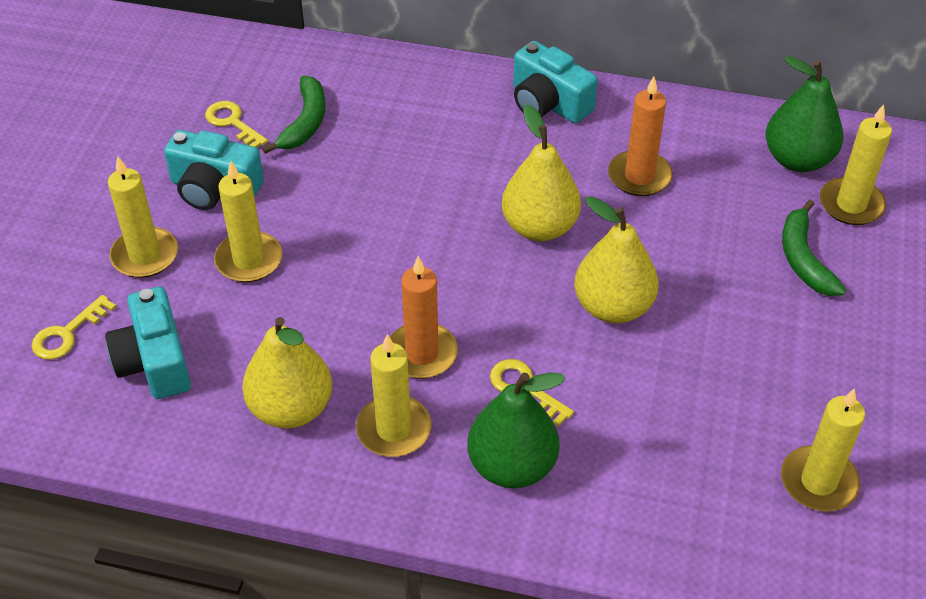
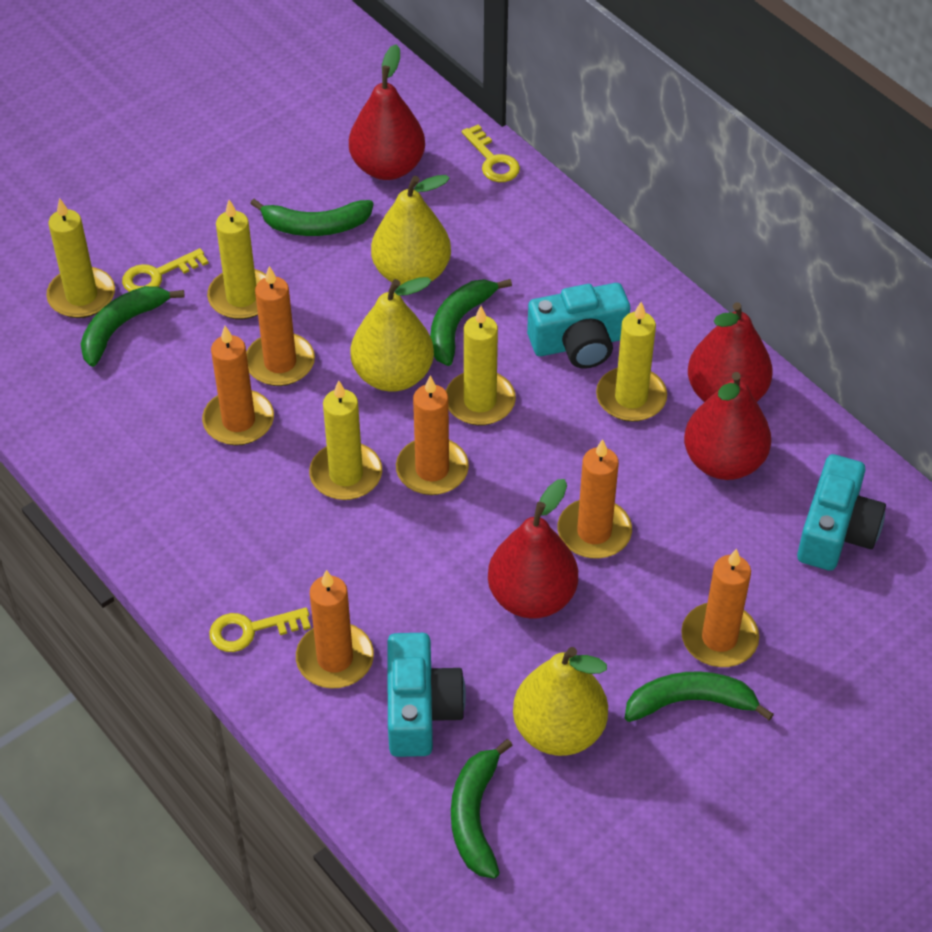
green banana: 2 -> 5
green pear: 2 -> 0
orange candle: 2 -> 6
red pear: 0 -> 4

